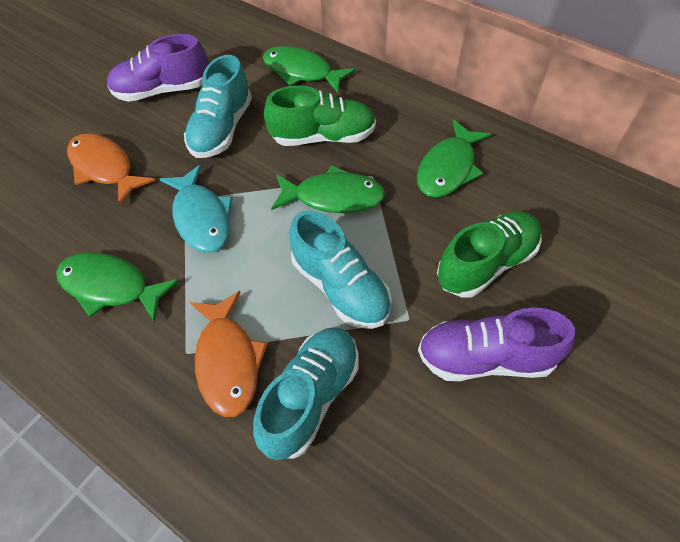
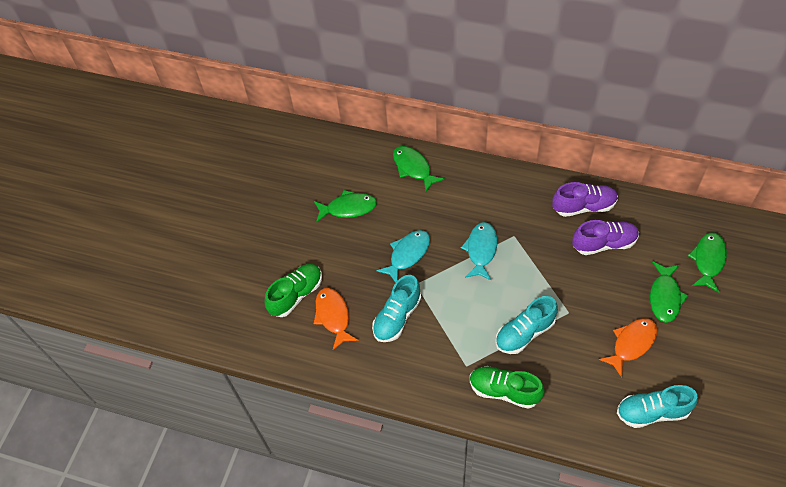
turquoise fish: 1 -> 2

